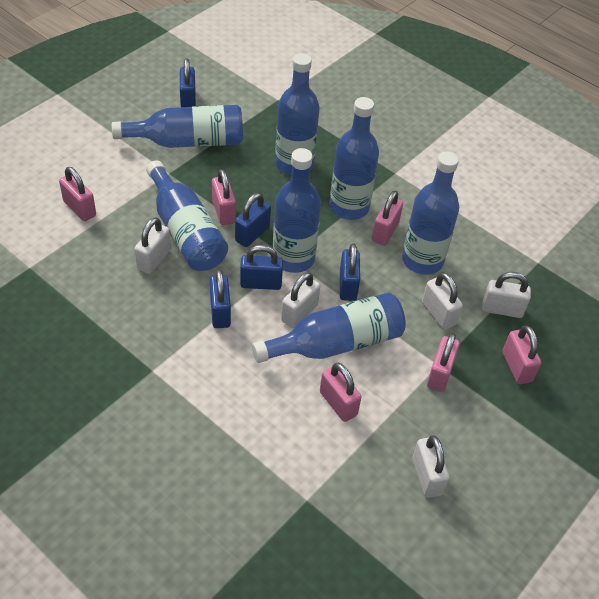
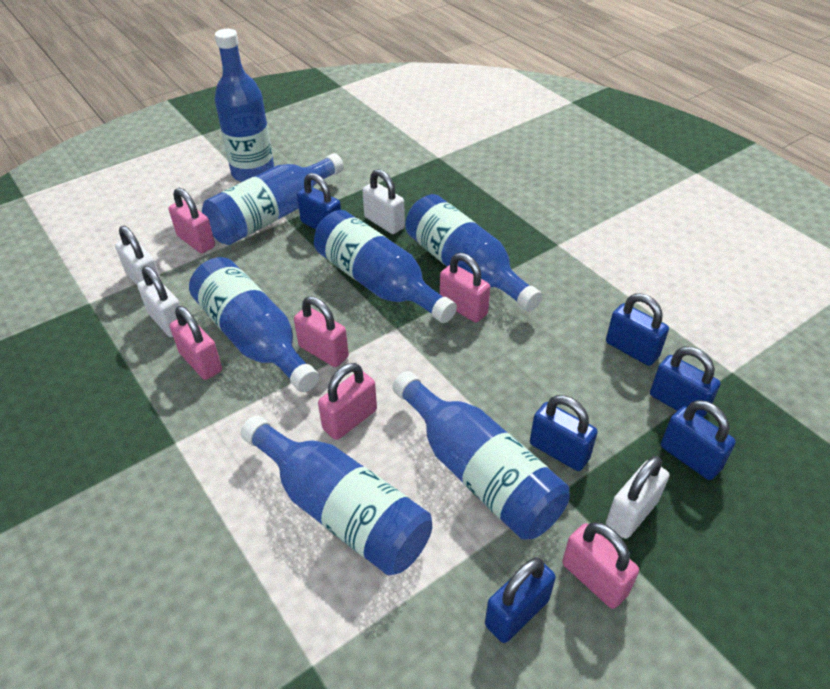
blue padlock: 5 -> 6
white padlock: 5 -> 4

